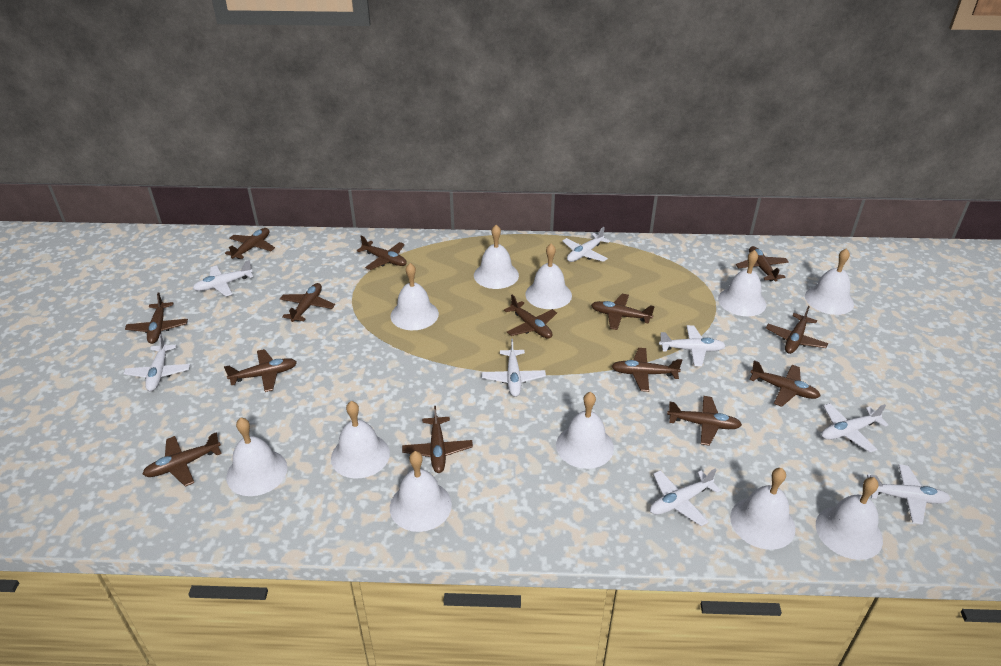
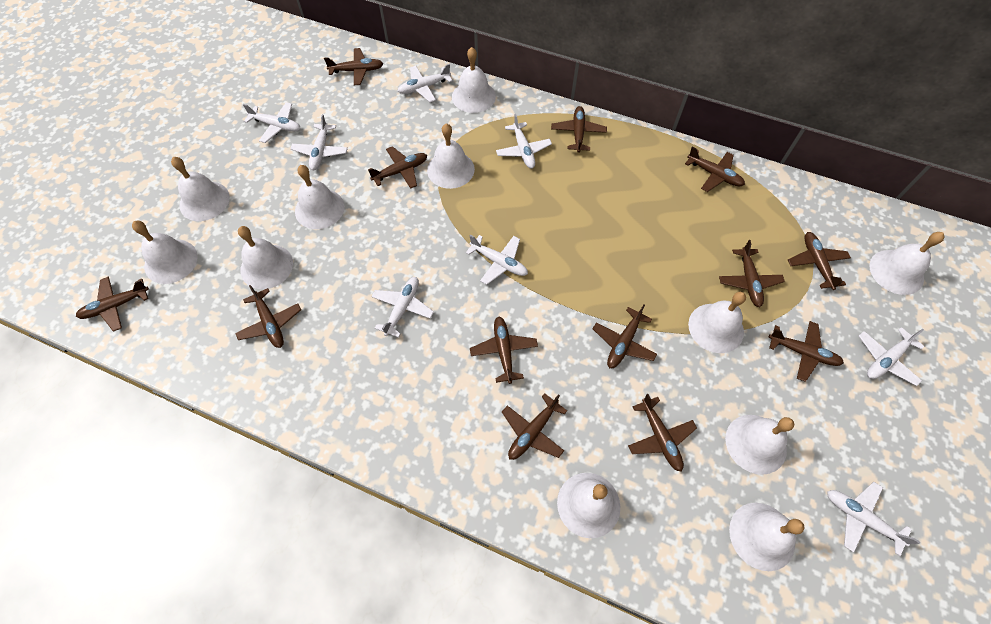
brown plane: 14 -> 13

